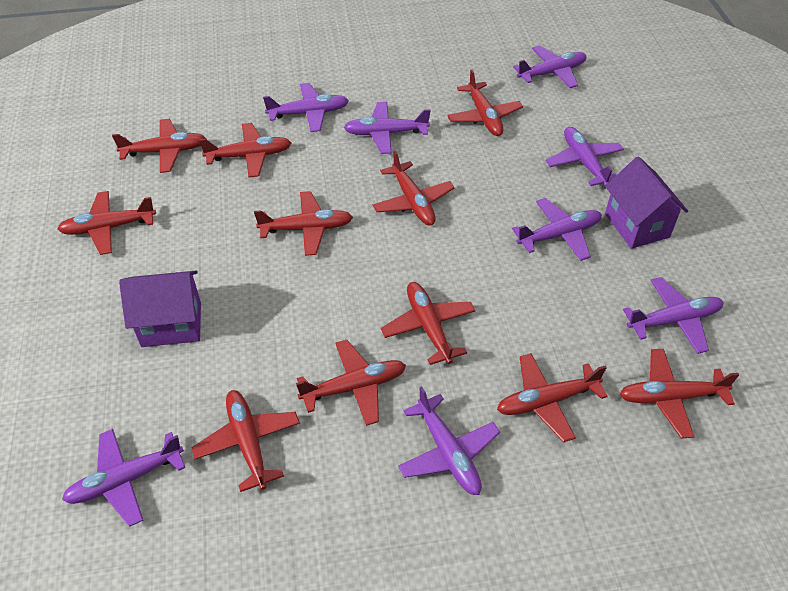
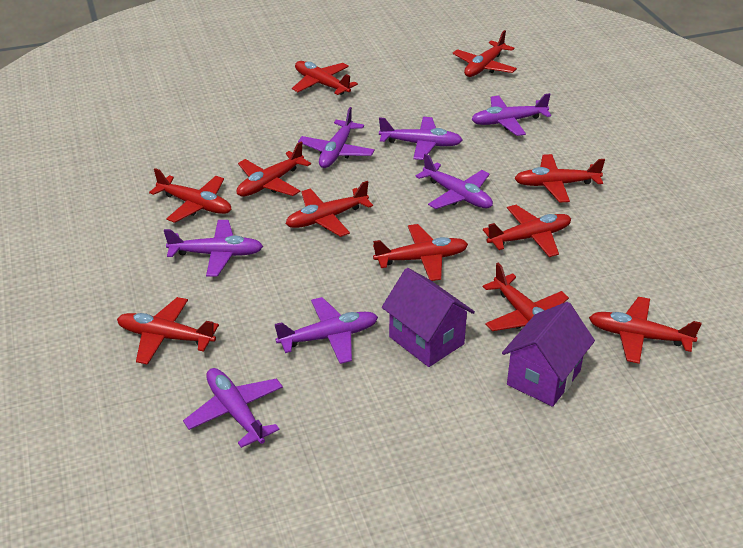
purple plane: 8 -> 7

